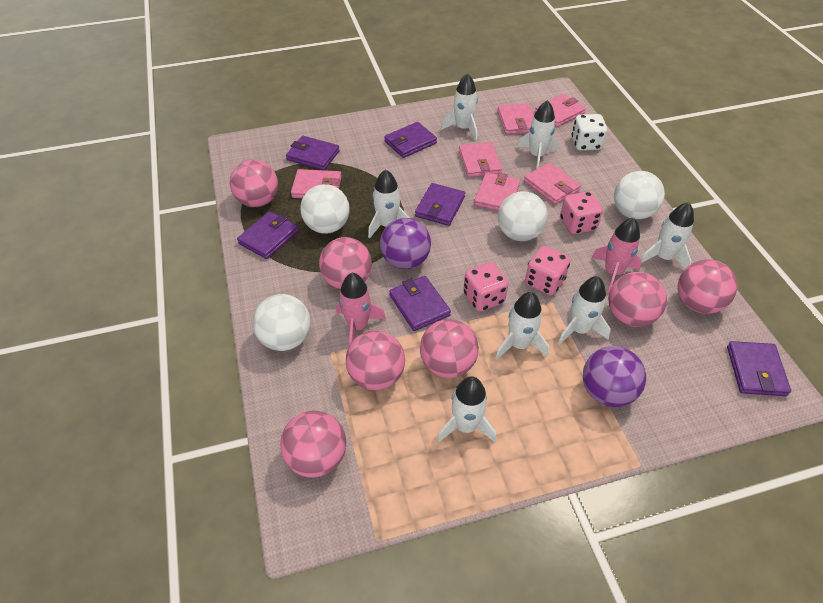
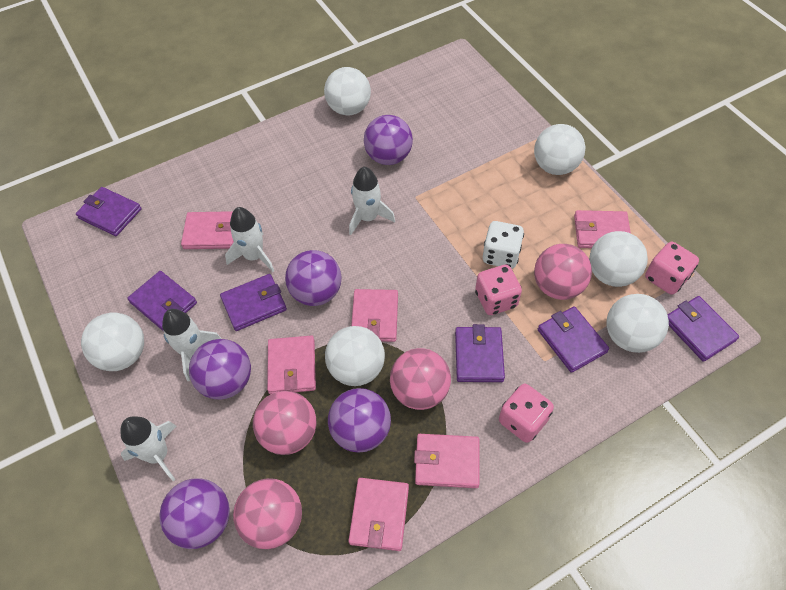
pink ball: 7 -> 4
pink rocket: 2 -> 0
purple ball: 2 -> 5
white ball: 4 -> 6
white rocket: 7 -> 4

